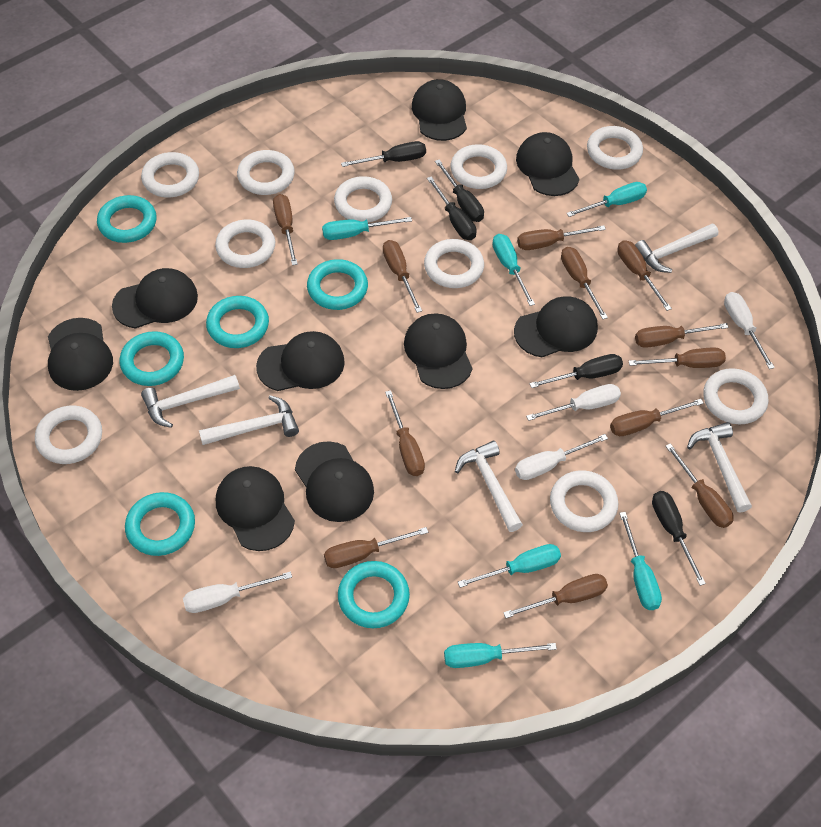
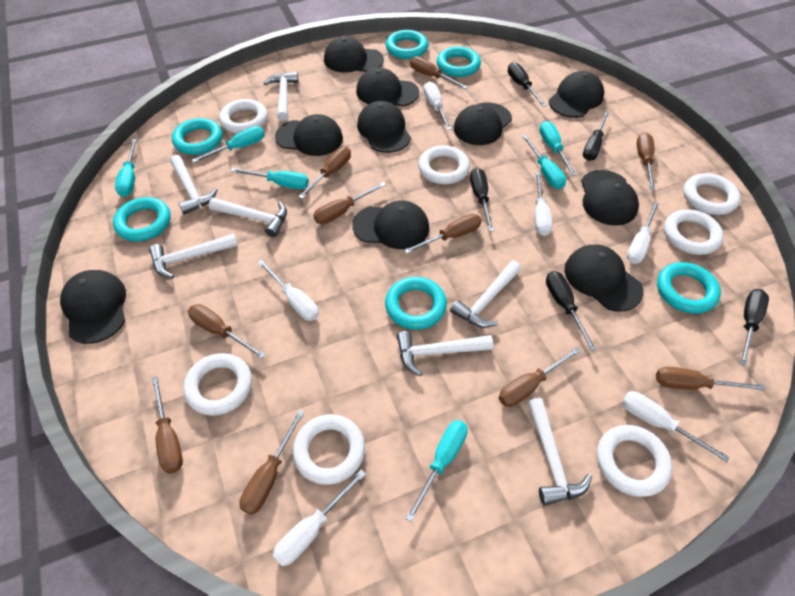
black cap: 9 -> 10
brown screwdriver: 12 -> 10
white hammer: 5 -> 7
white ring: 10 -> 7
white screwdriver: 4 -> 6

